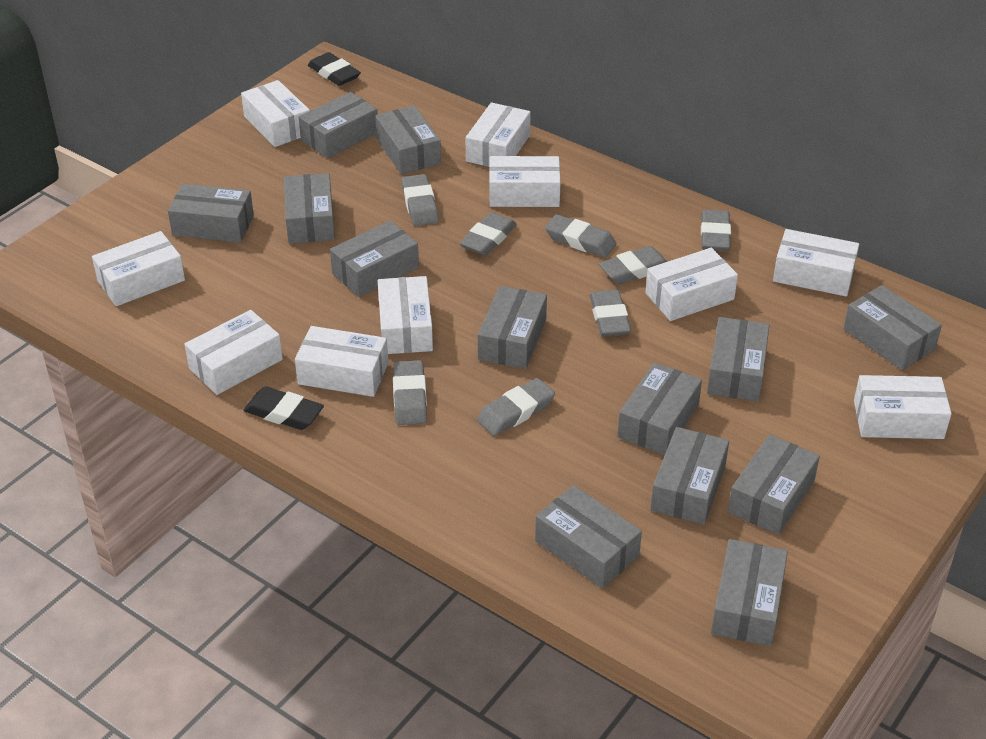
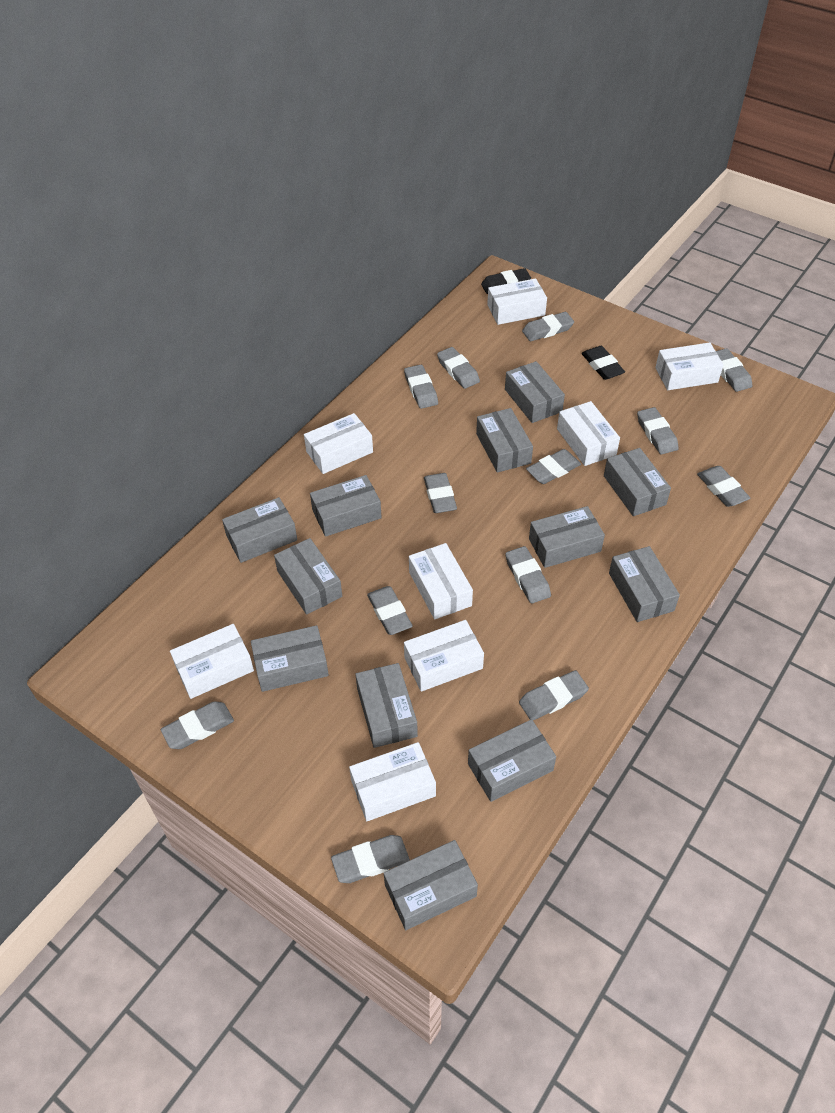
grey box: 13 -> 12
grey eraser: 8 -> 13
white box: 10 -> 8

